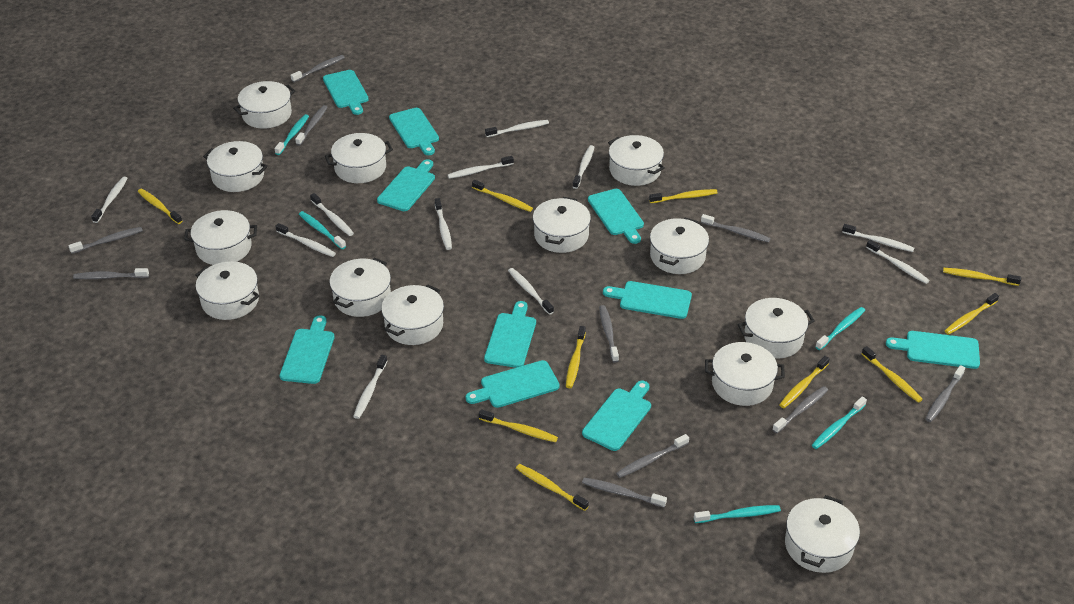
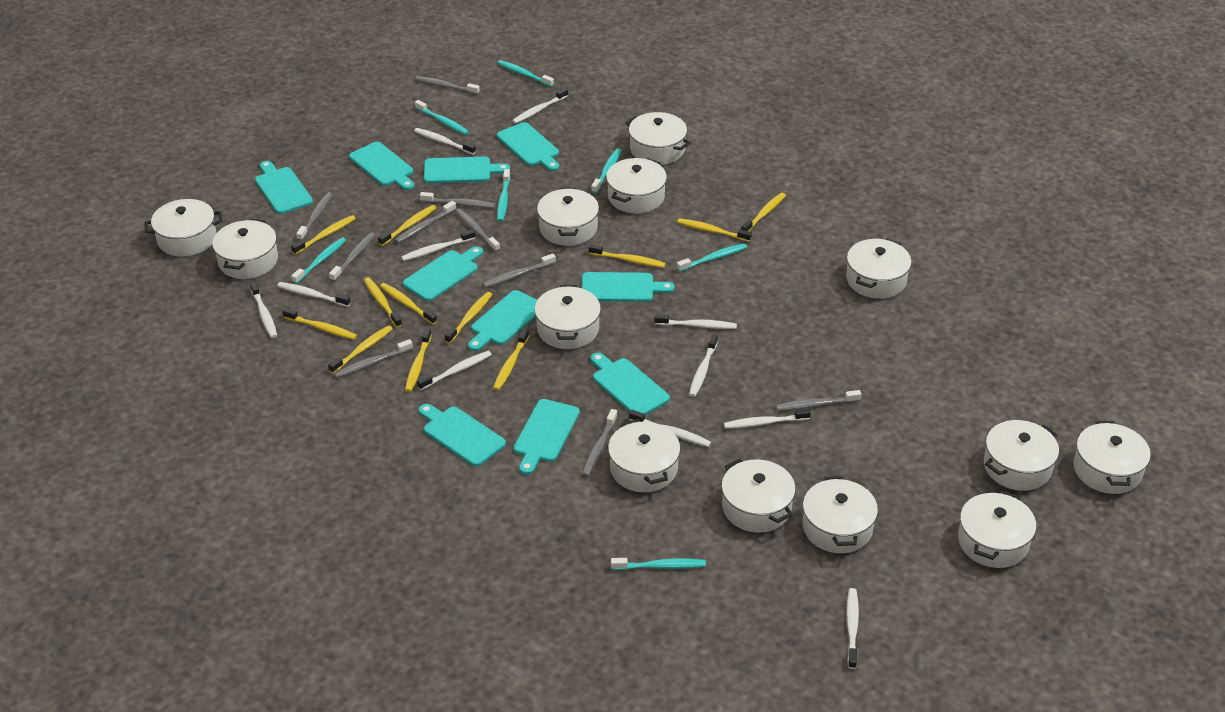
turquoise toothbrush: 5 -> 7
yellow toothbrush: 10 -> 12

